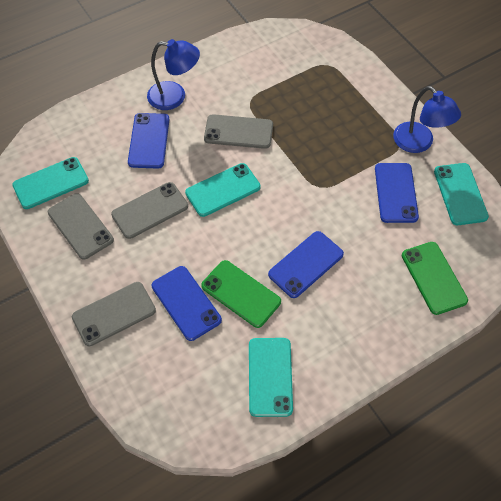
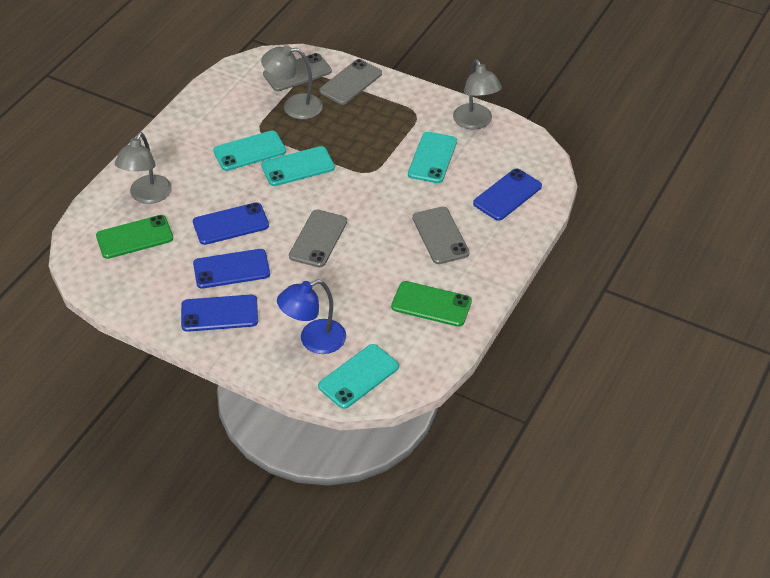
blue lamp: 2 -> 1
grey lamp: 0 -> 3

